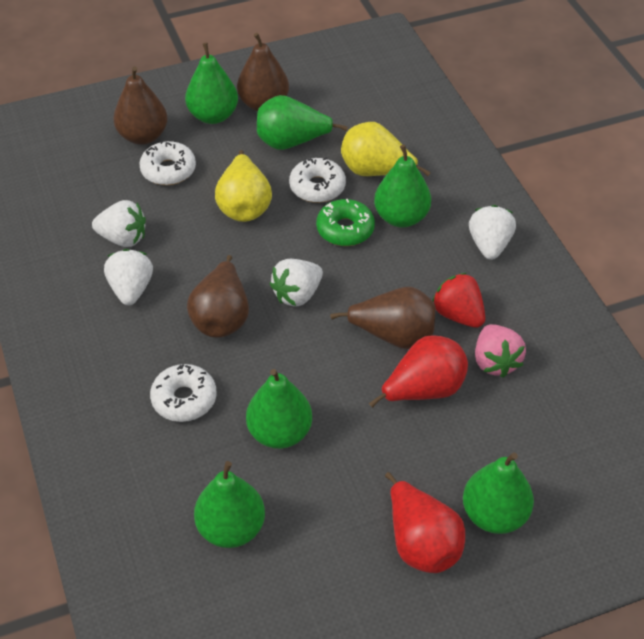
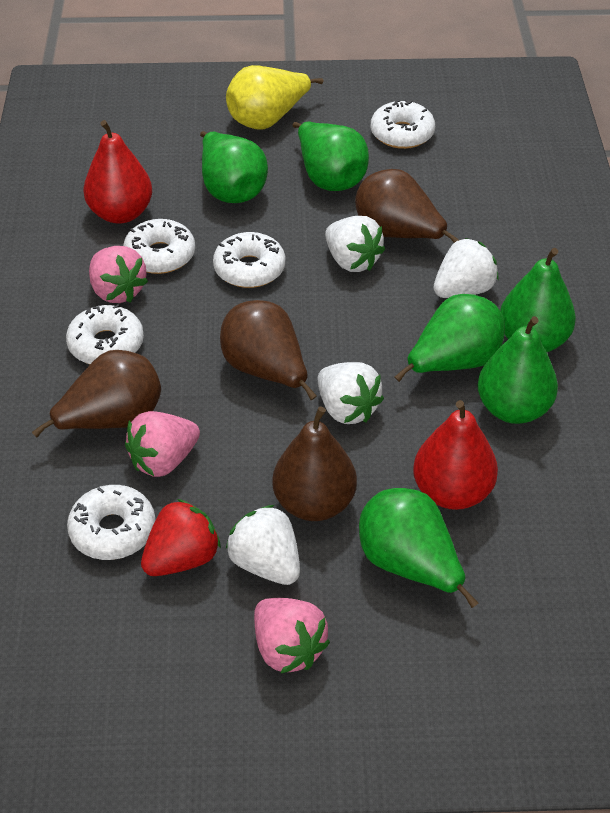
green donut: 1 -> 0
pink strawberry: 1 -> 3
white donut: 3 -> 5
yellow pear: 2 -> 1

